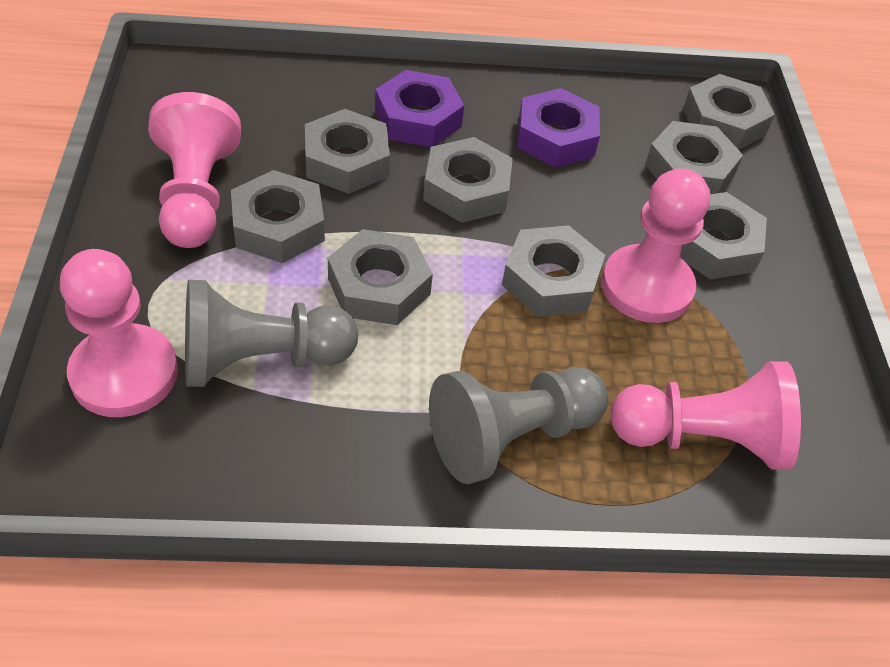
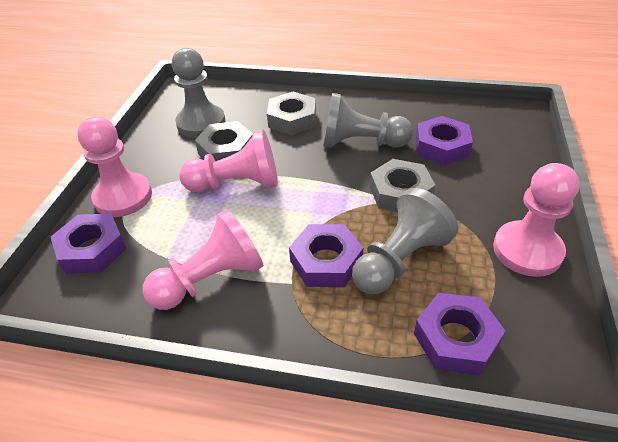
grey nut: 8 -> 3
grey pawn: 2 -> 3
purple nut: 2 -> 4

